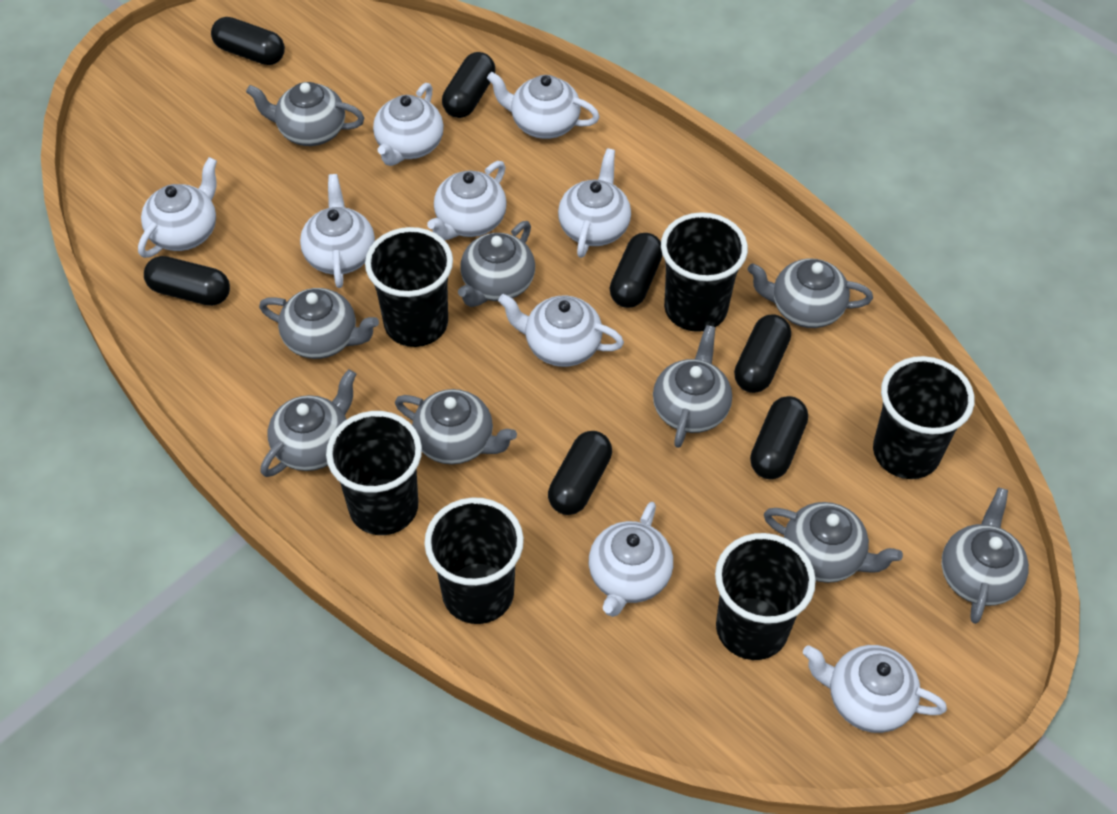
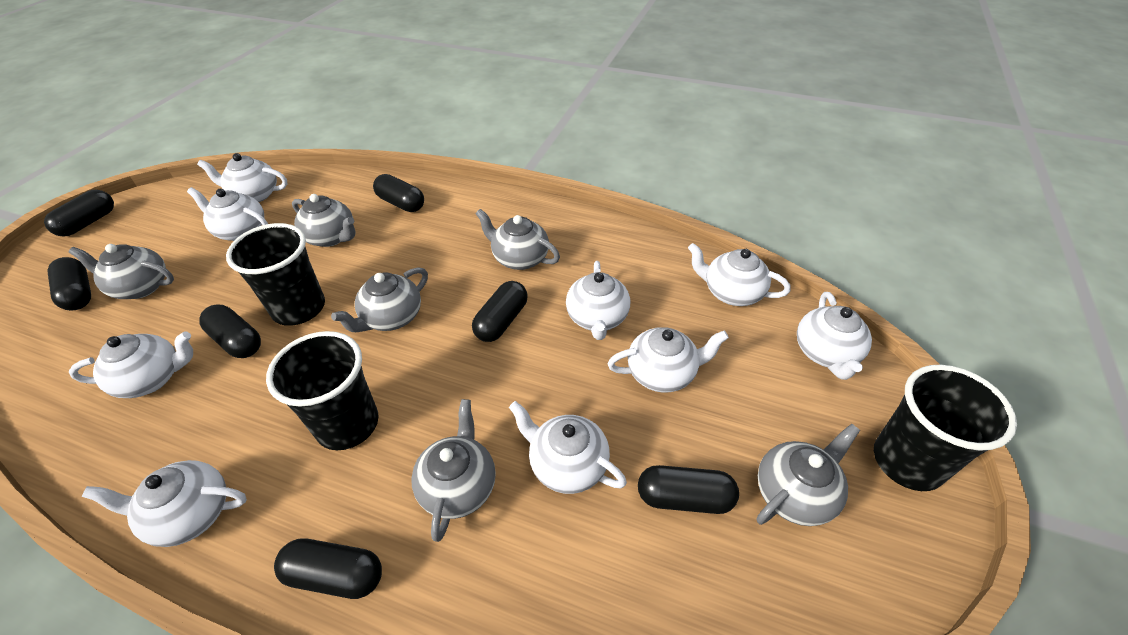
black cup: 6 -> 3
grey teapot: 9 -> 6

